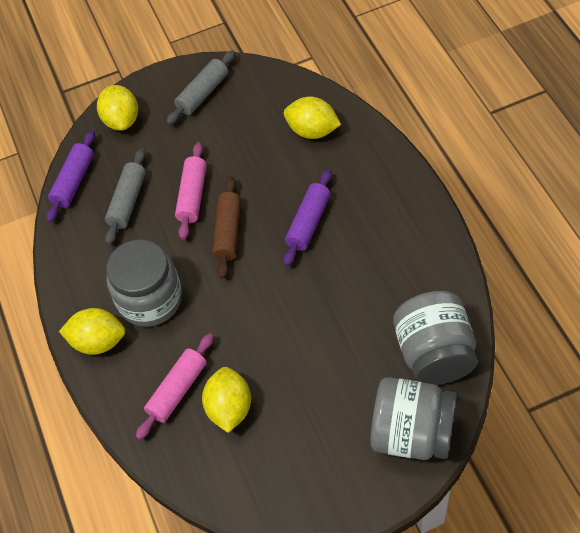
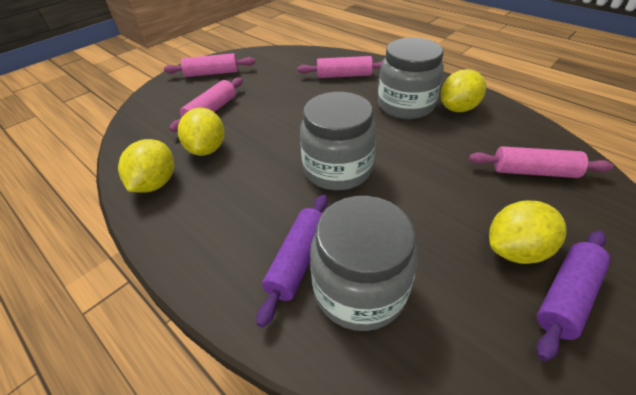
brown rolling pin: 1 -> 0
grey rolling pin: 2 -> 0
pink rolling pin: 2 -> 4

